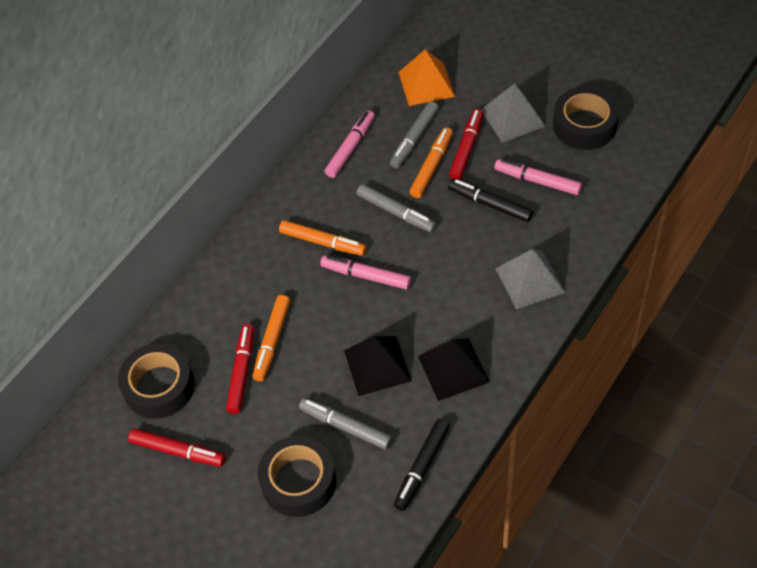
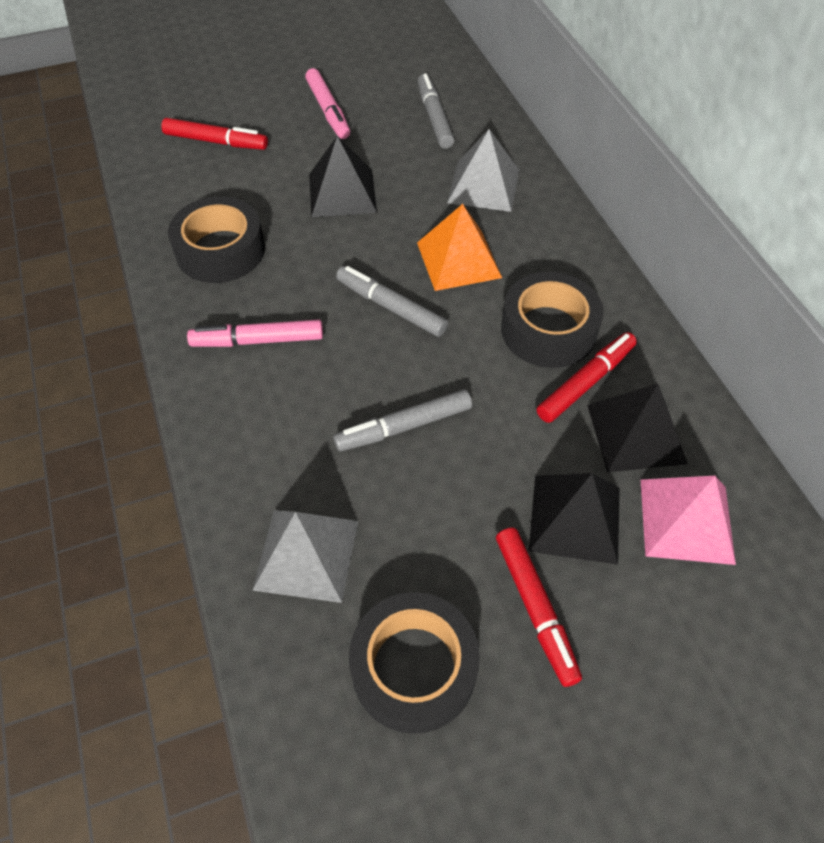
black marker: 2 -> 0
black pyramid: 2 -> 3
orange marker: 3 -> 0
pink marker: 3 -> 2
pink pyramid: 0 -> 1

